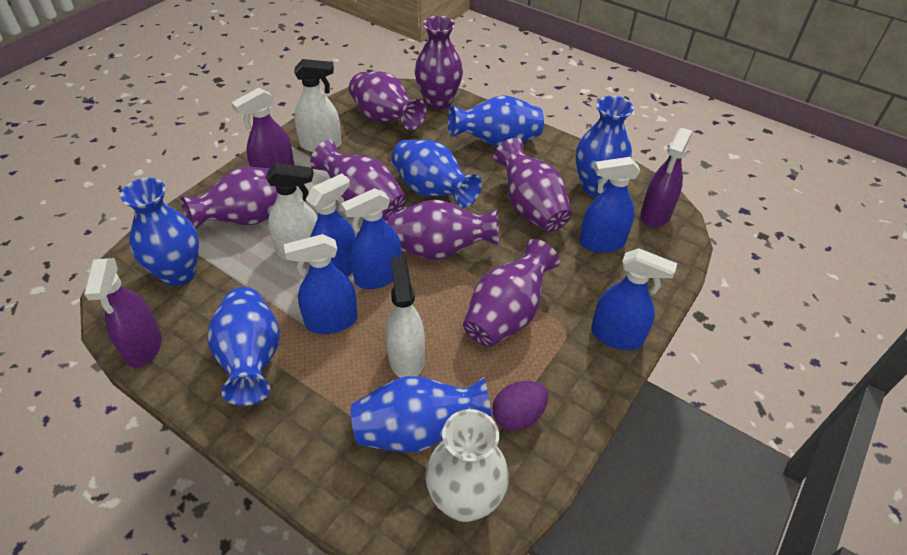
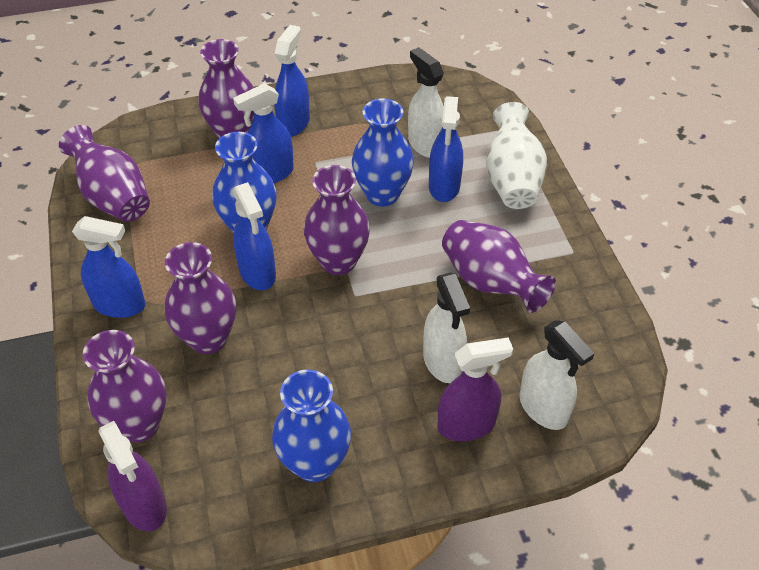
blue vase: 6 -> 3
purple egg: 1 -> 0
purple spray bottle: 3 -> 2
purple vase: 7 -> 6

